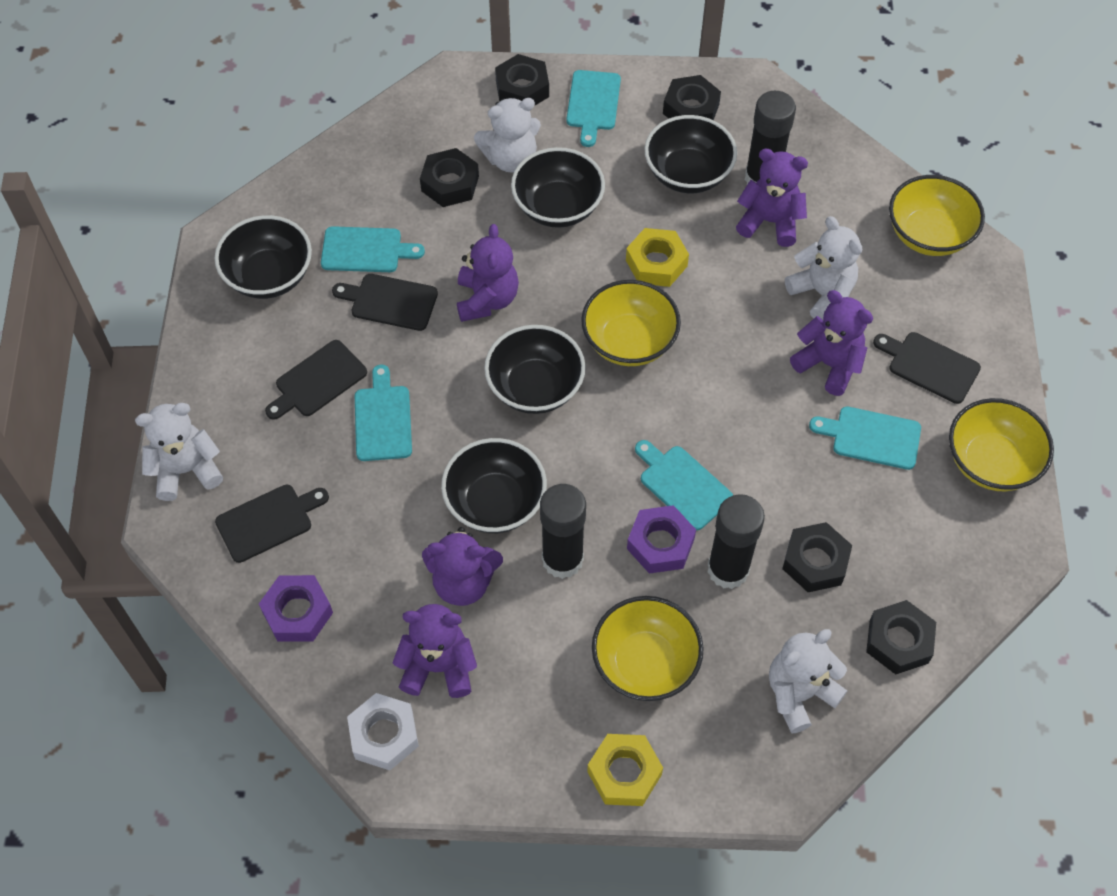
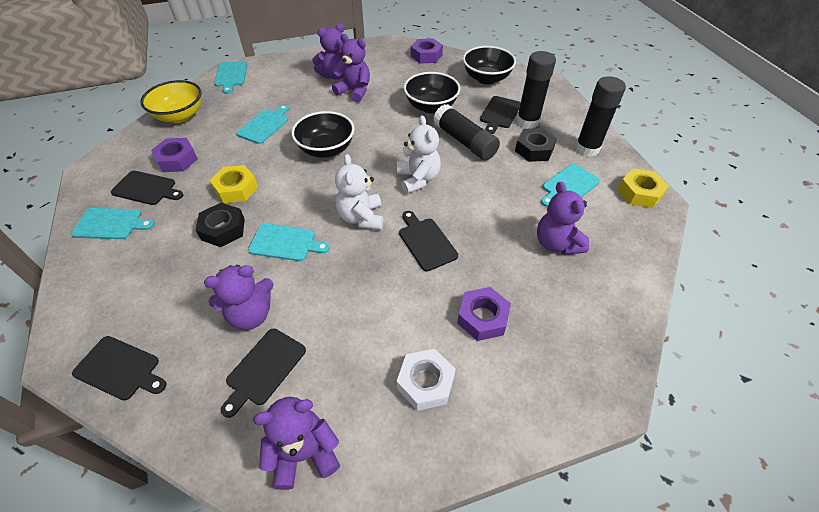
black bowl: 5 -> 3
black cutting board: 4 -> 5
black nut: 5 -> 2
purple nut: 2 -> 3
white teddy bear: 4 -> 2
yellow bowl: 4 -> 1

